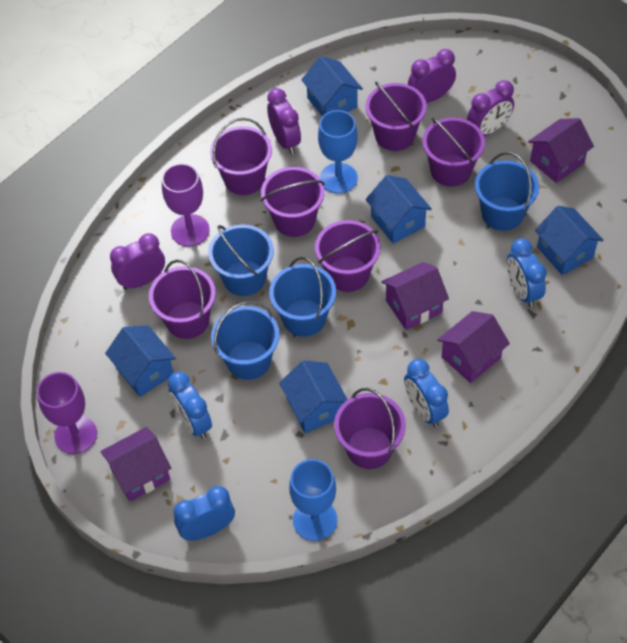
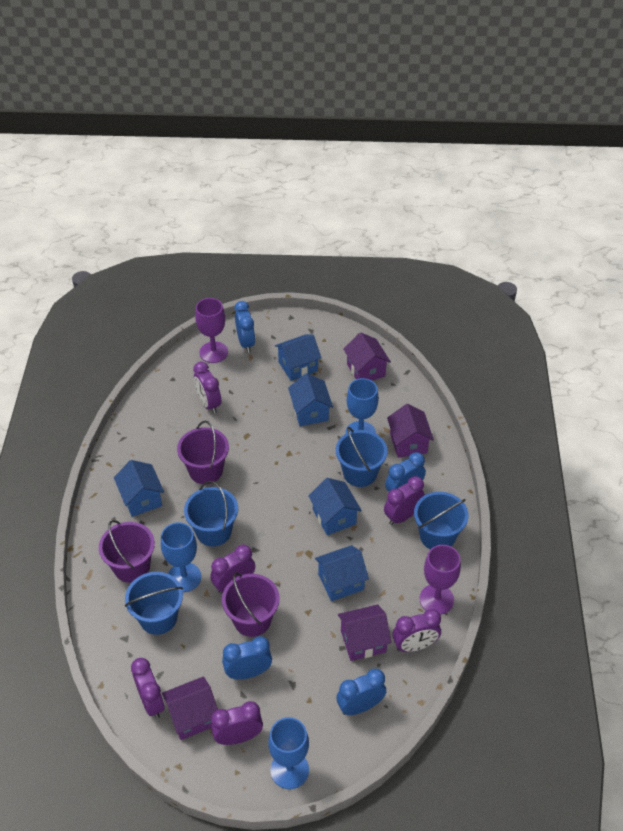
blue goblet: 2 -> 3
purple bucket: 7 -> 3
purple clock: 4 -> 6

